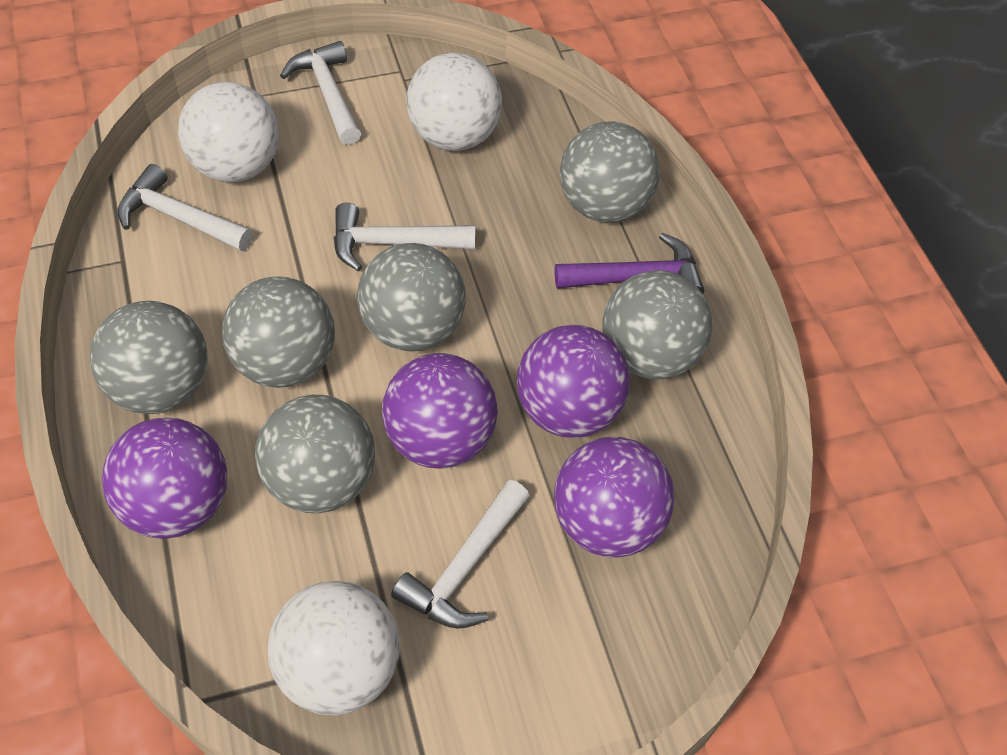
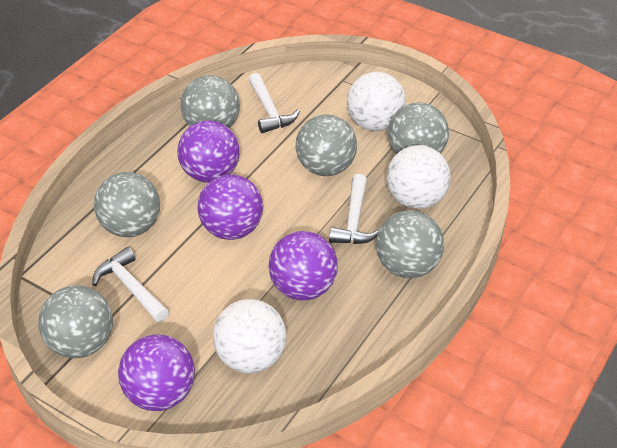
purple hammer: 1 -> 0
white hammer: 4 -> 3

